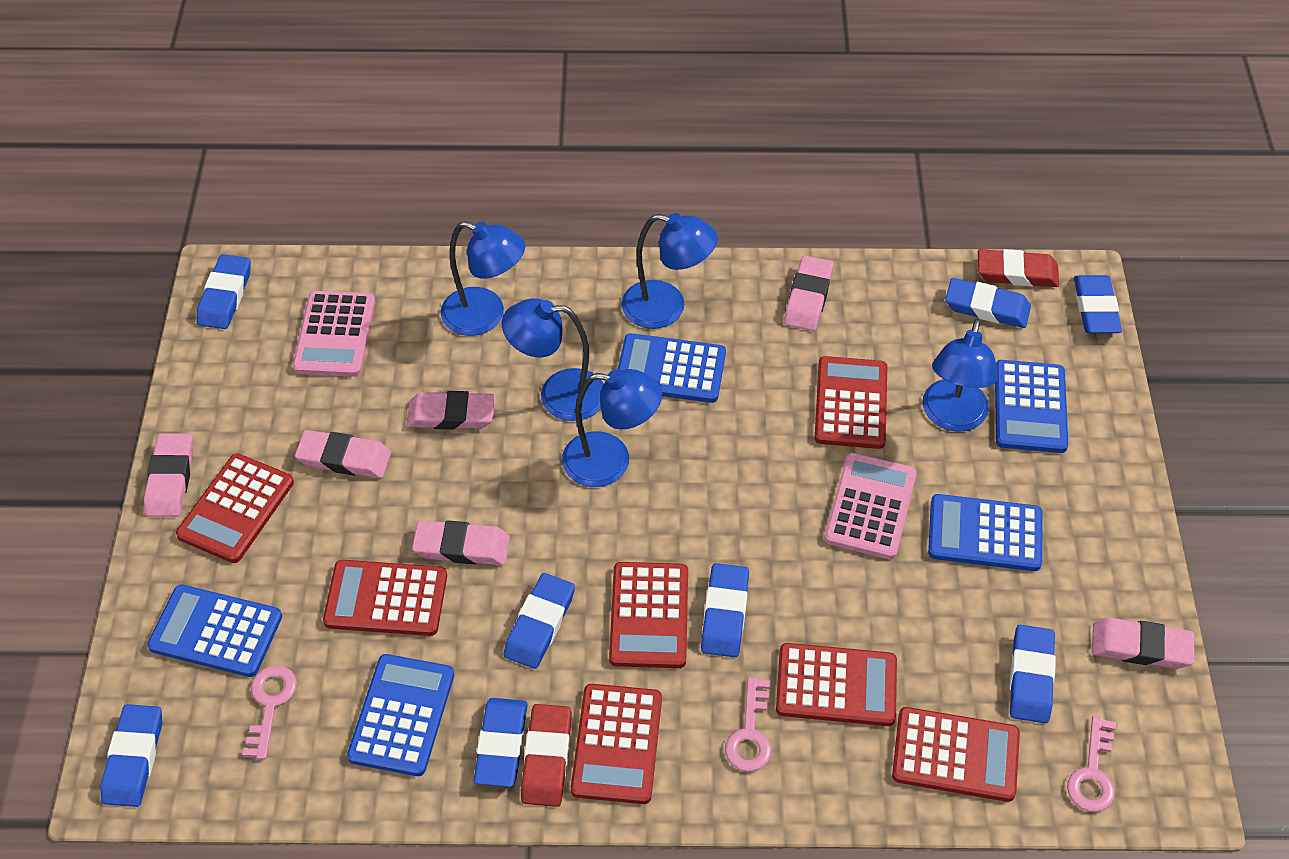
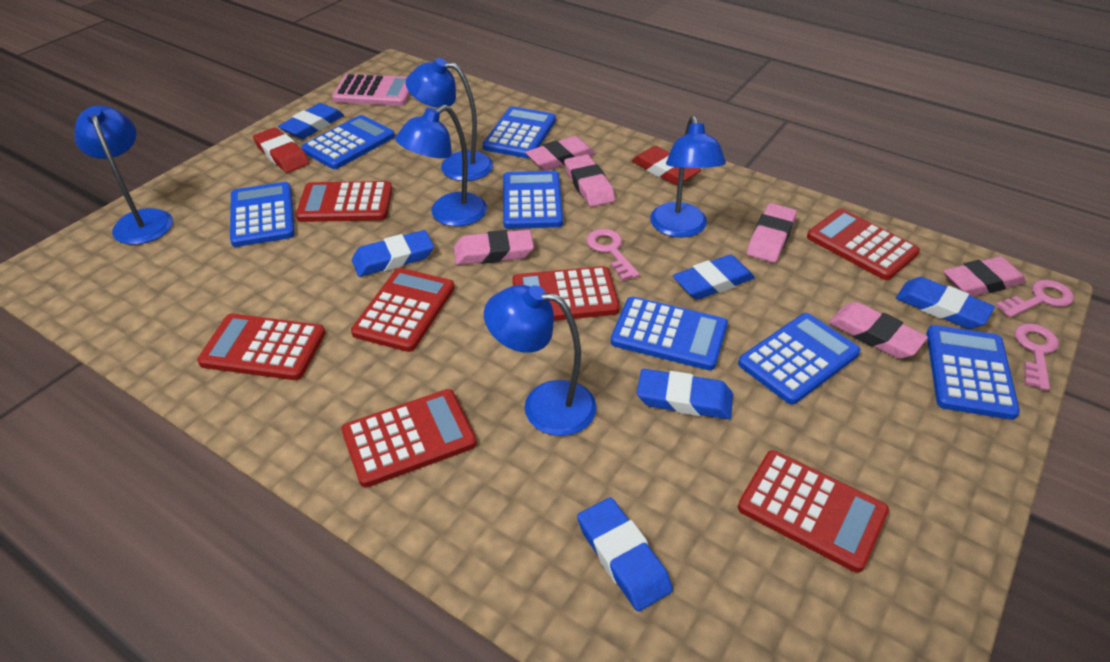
blue calculator: 5 -> 7
blue eraser: 8 -> 6
pink calculator: 2 -> 1

